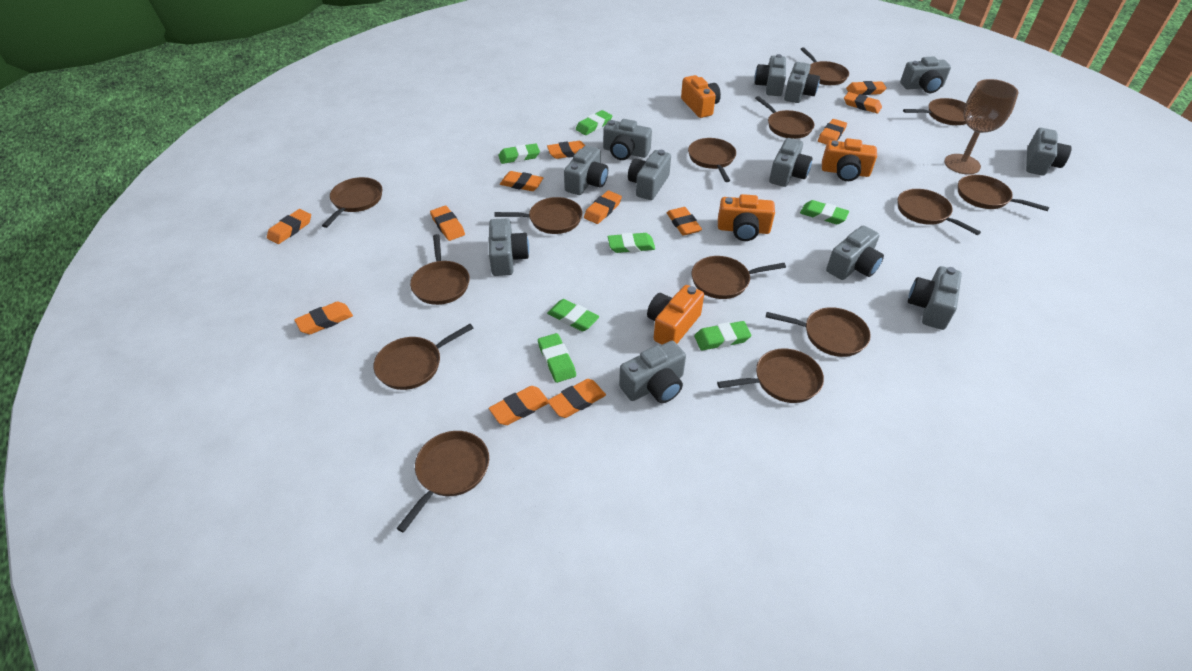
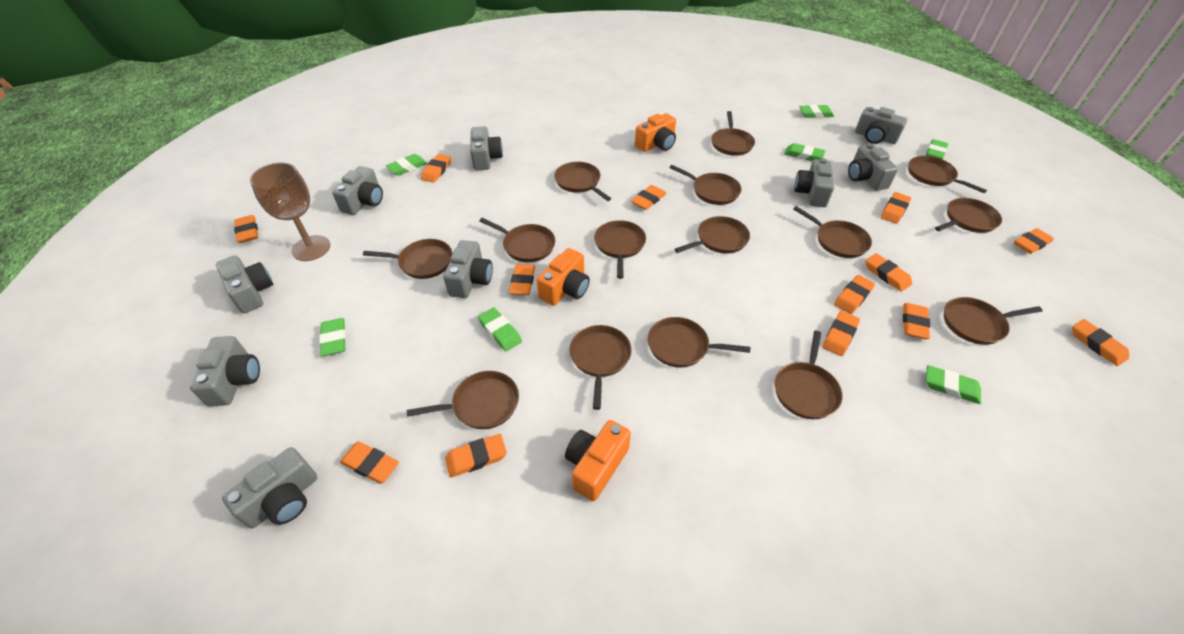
brown pan: 14 -> 15
grey camera: 12 -> 9
orange camera: 4 -> 3
orange eraser: 12 -> 13

